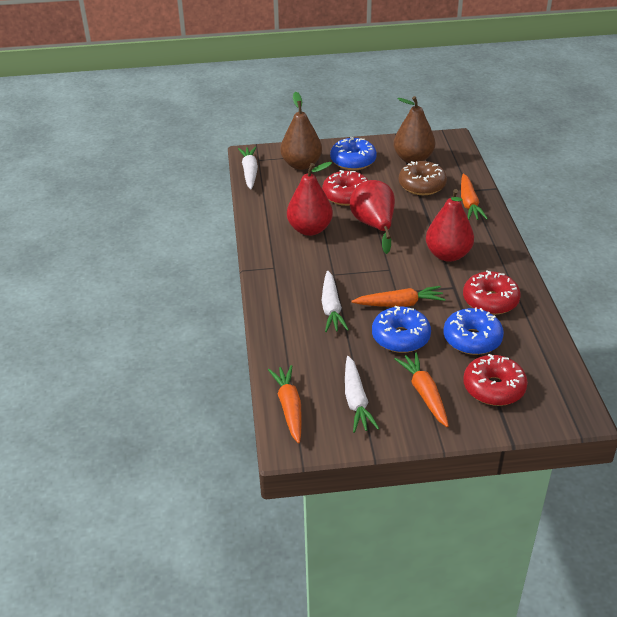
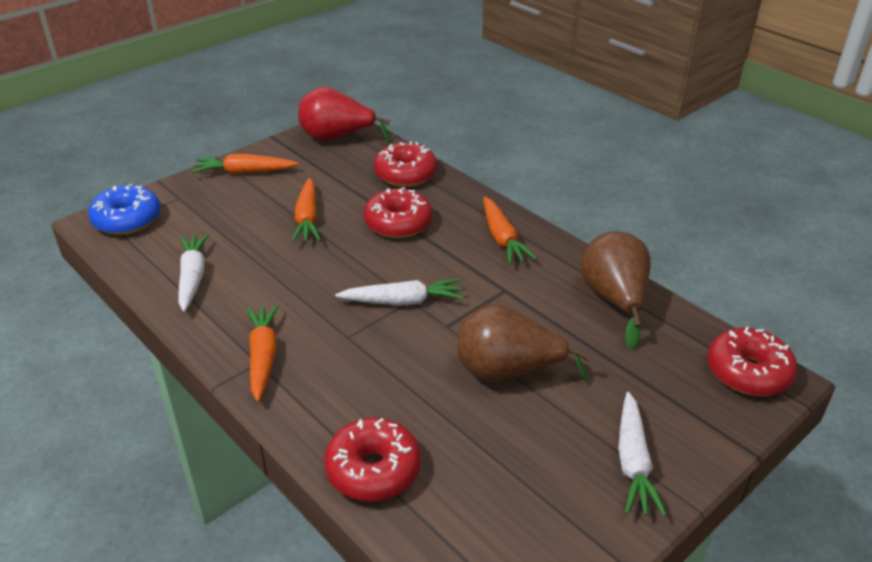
blue donut: 3 -> 1
brown donut: 1 -> 0
red donut: 3 -> 4
red pear: 3 -> 1

